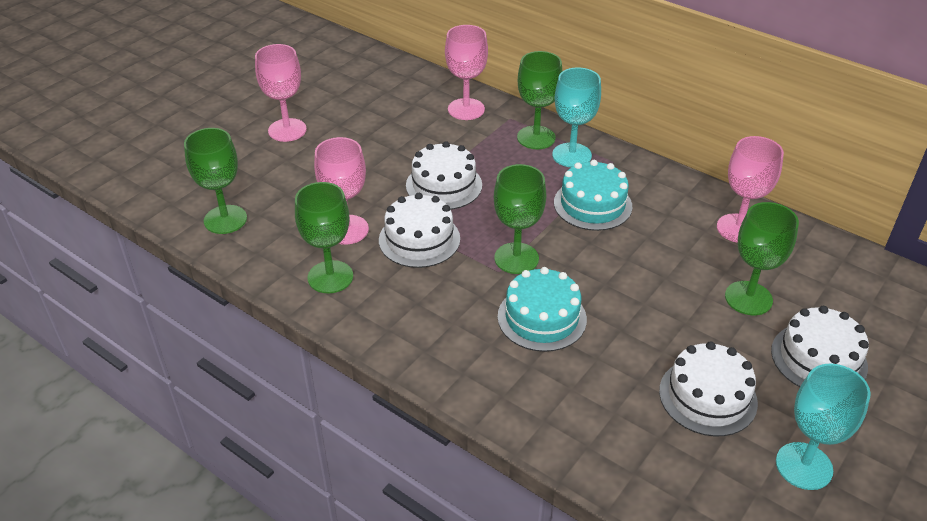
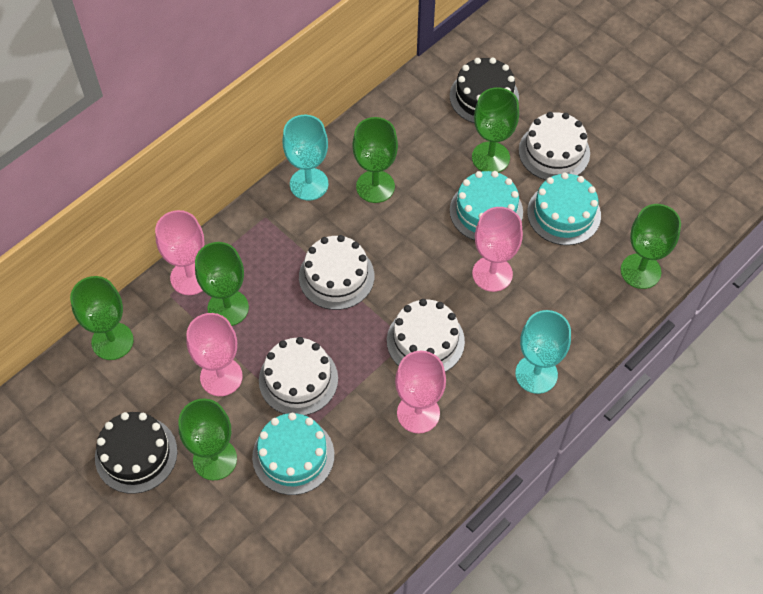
black cake: 0 -> 2
green goblet: 5 -> 6
turquoise cake: 2 -> 3

